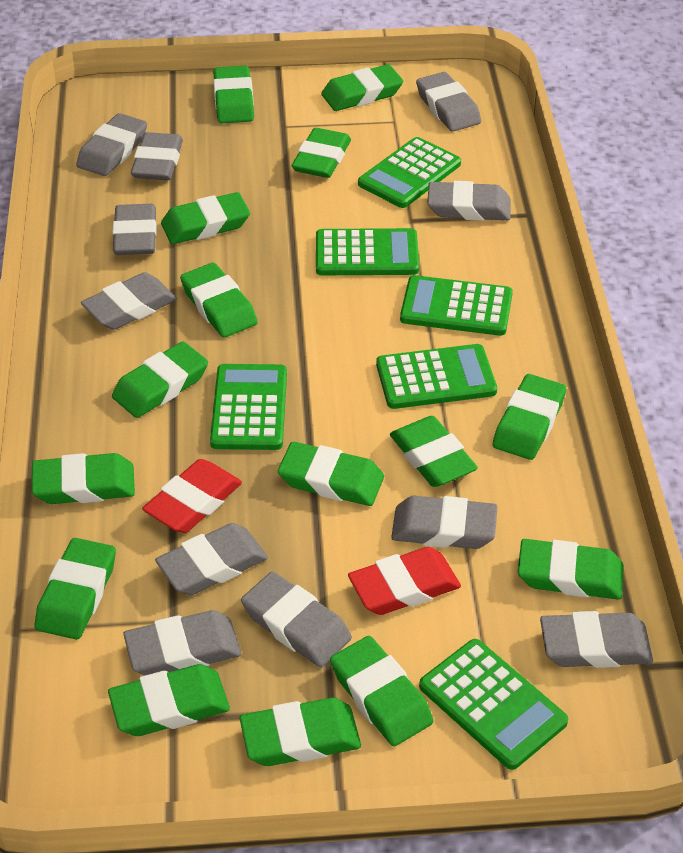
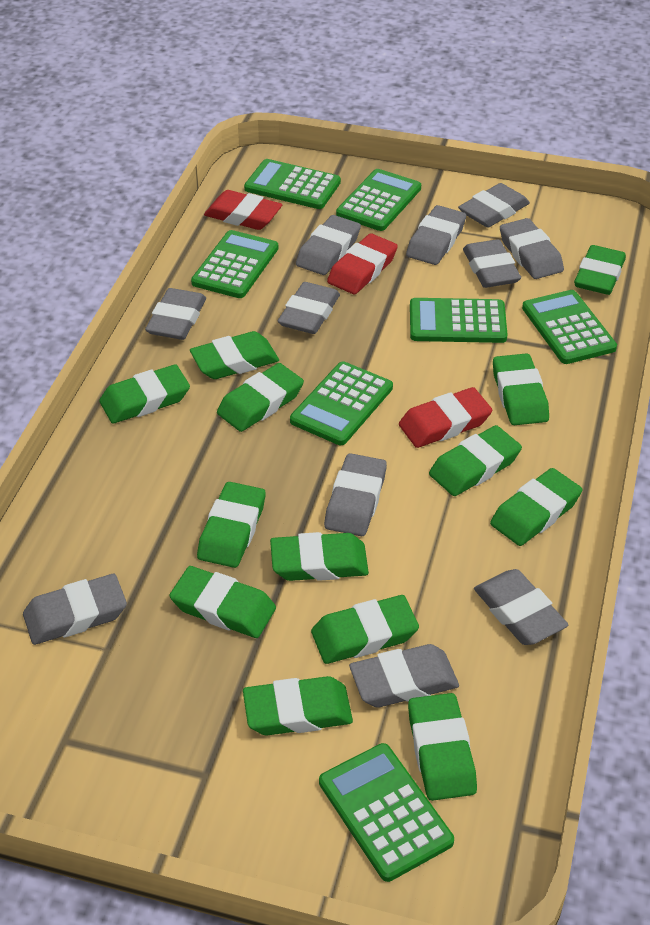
green calculator: 6 -> 7
green eraser: 15 -> 13
red eraser: 2 -> 3

